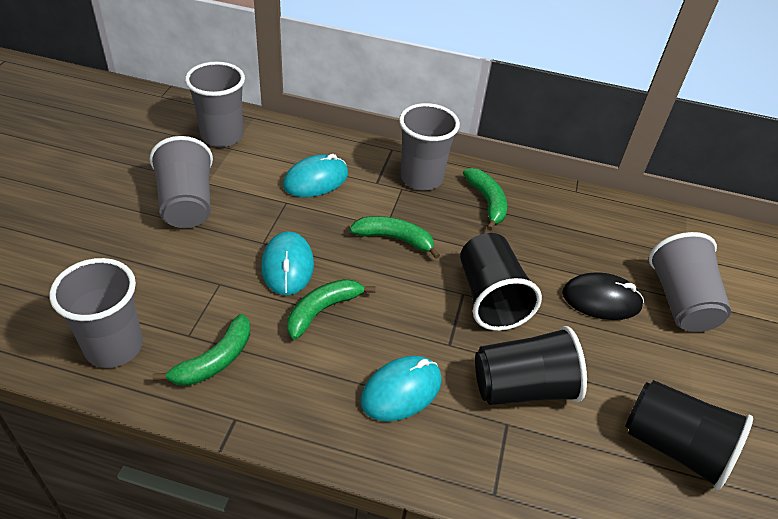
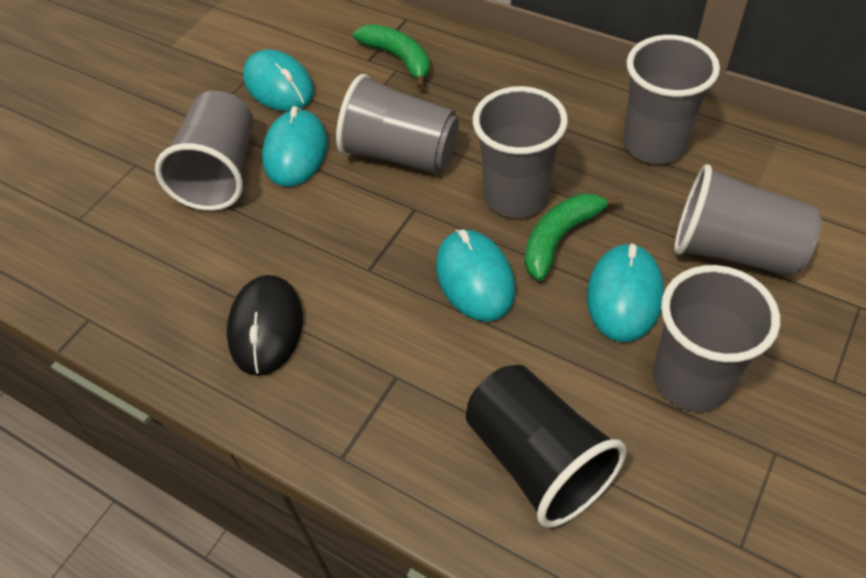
black cup: 3 -> 1
green banana: 4 -> 2
grey cup: 5 -> 6
turquoise mouse: 3 -> 4

